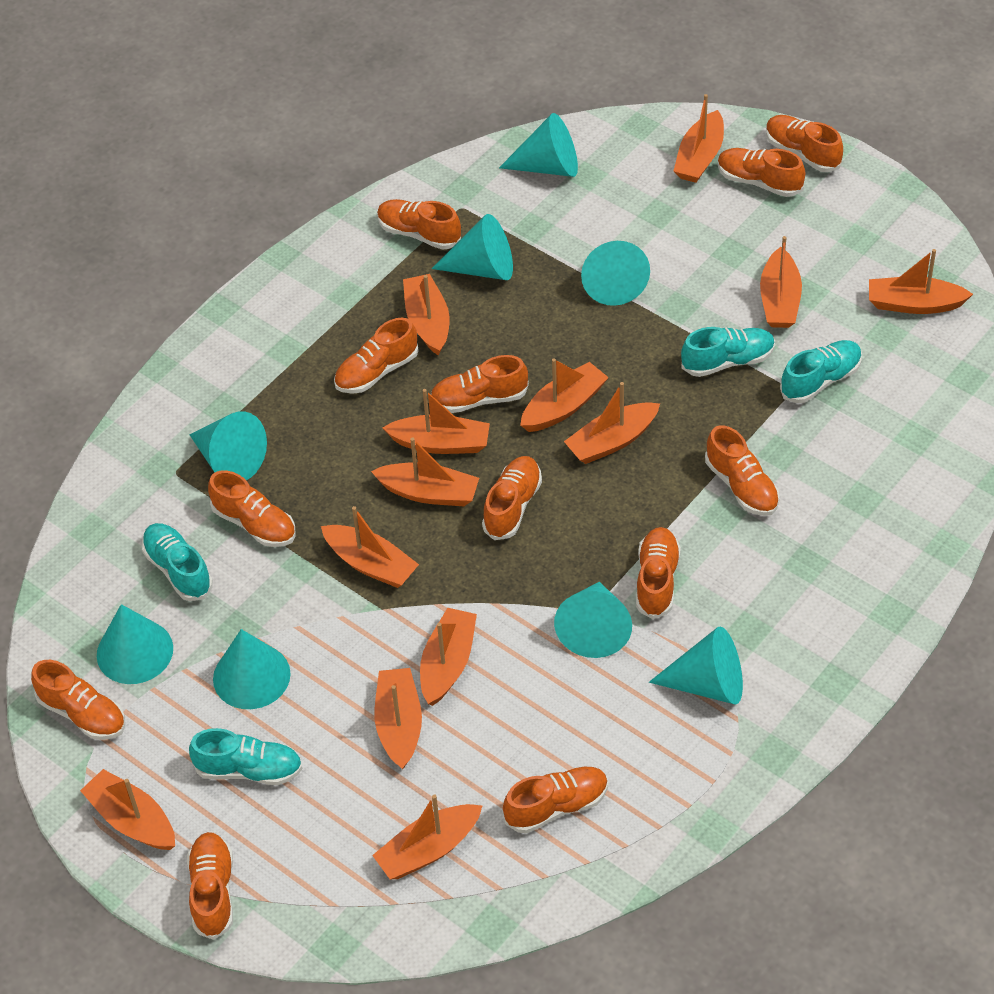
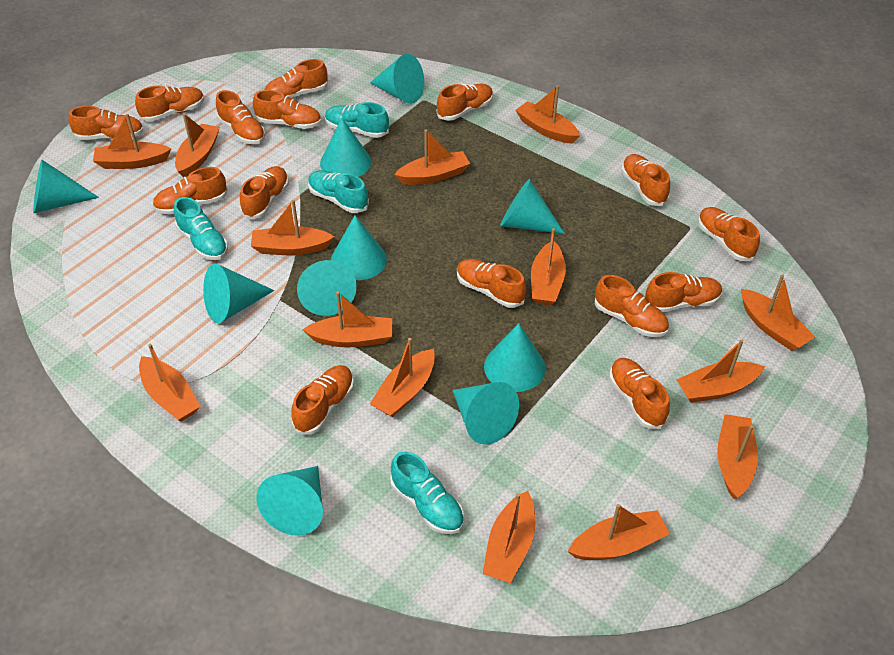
orange boat: 13 -> 14
orange shoe: 12 -> 15
turquoise cone: 8 -> 10

